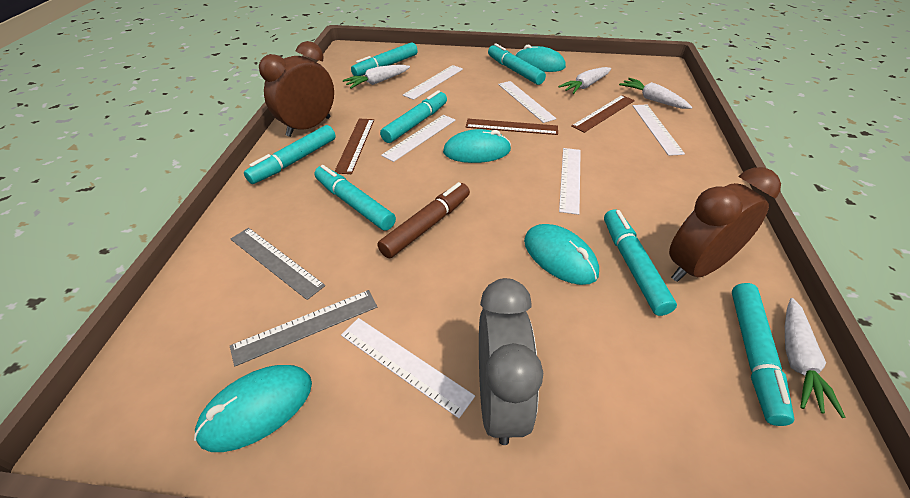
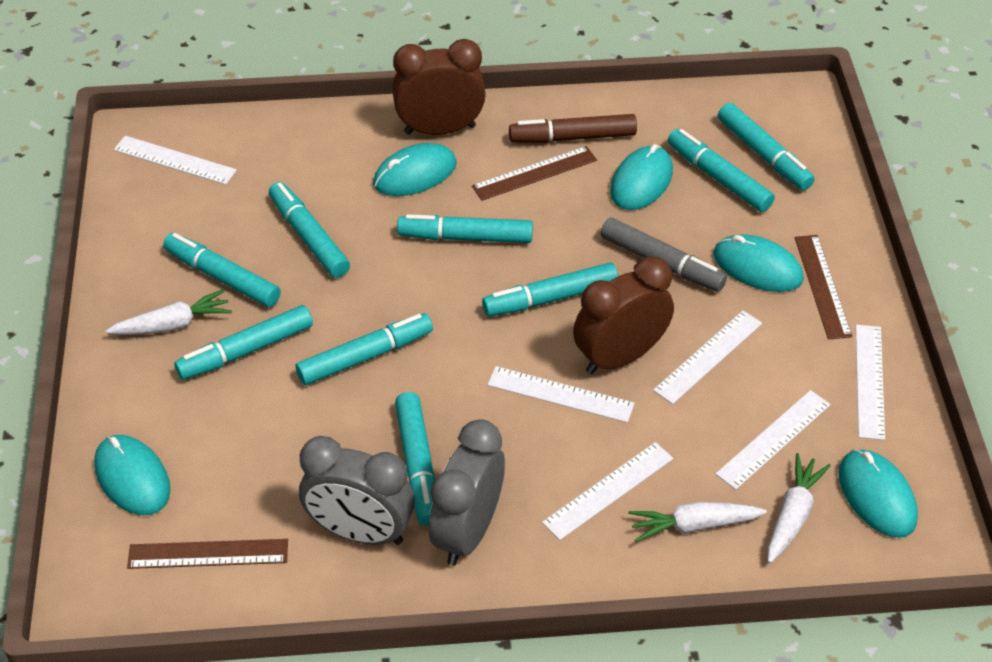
grey clock: 1 -> 2
grey marker: 0 -> 1
grey ruler: 2 -> 0
turquoise marker: 7 -> 9
turquoise mouse: 4 -> 5
white carrot: 4 -> 3

